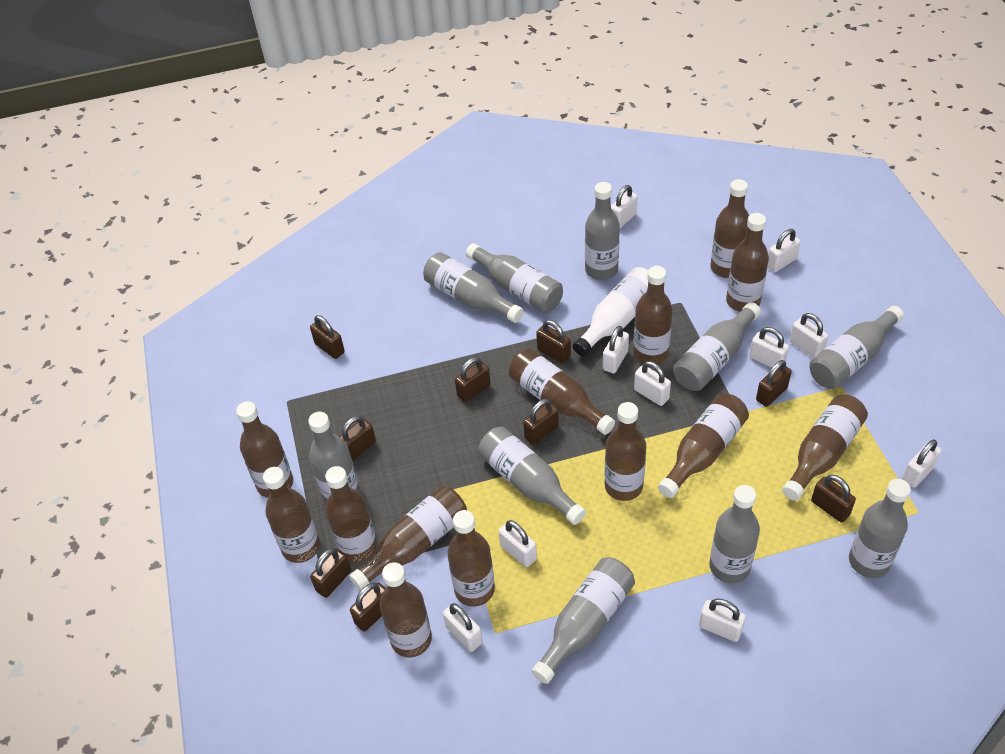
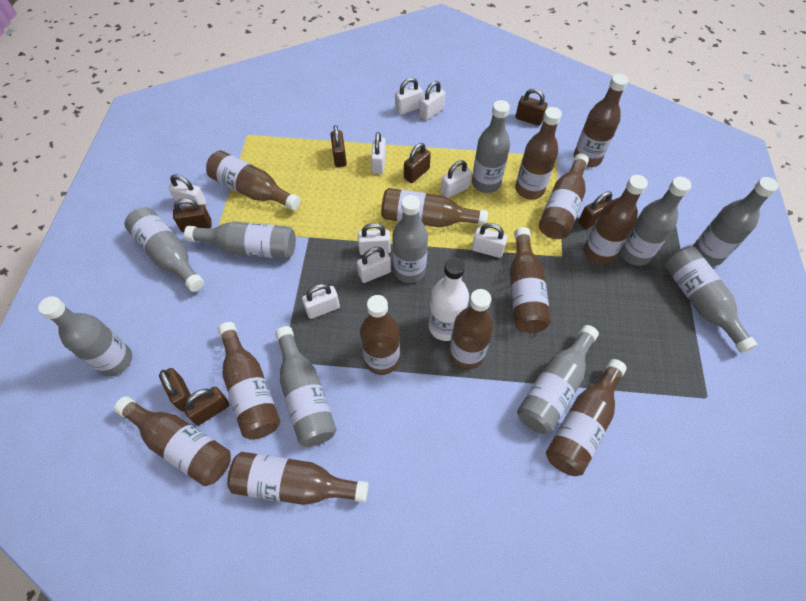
brown padlock: 9 -> 7
white padlock: 10 -> 9

